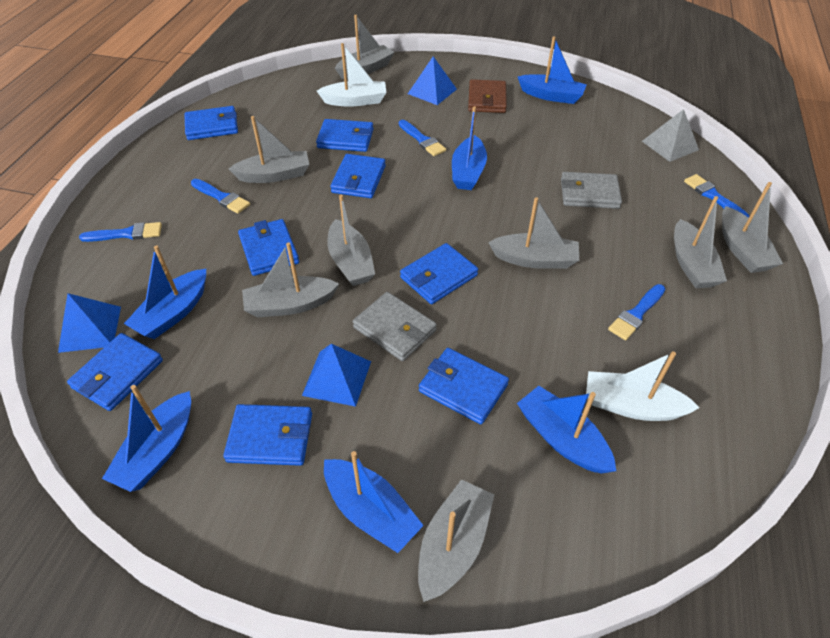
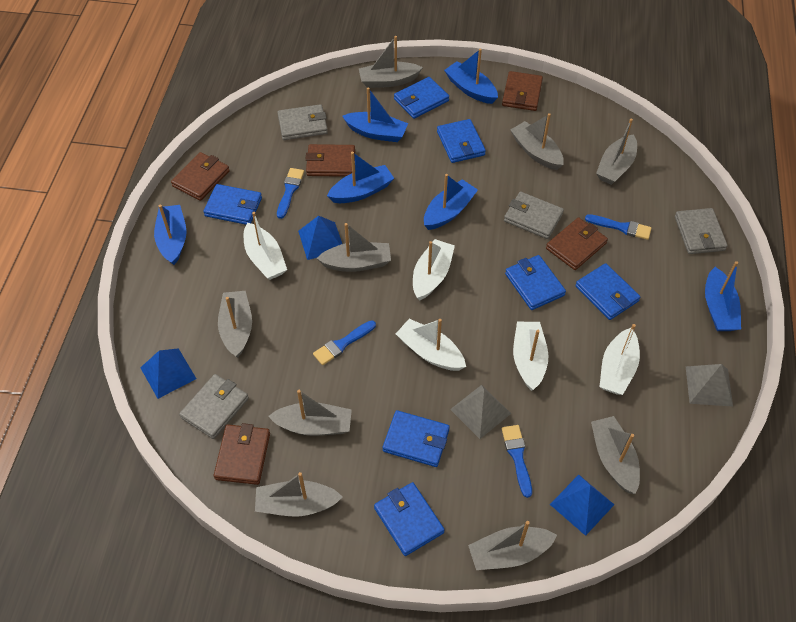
blue brush: 5 -> 4
blue wallet: 8 -> 7
brown wallet: 1 -> 5
grey boat: 8 -> 9
grey pyramid: 1 -> 2
grey wallet: 2 -> 4
white boat: 2 -> 5

